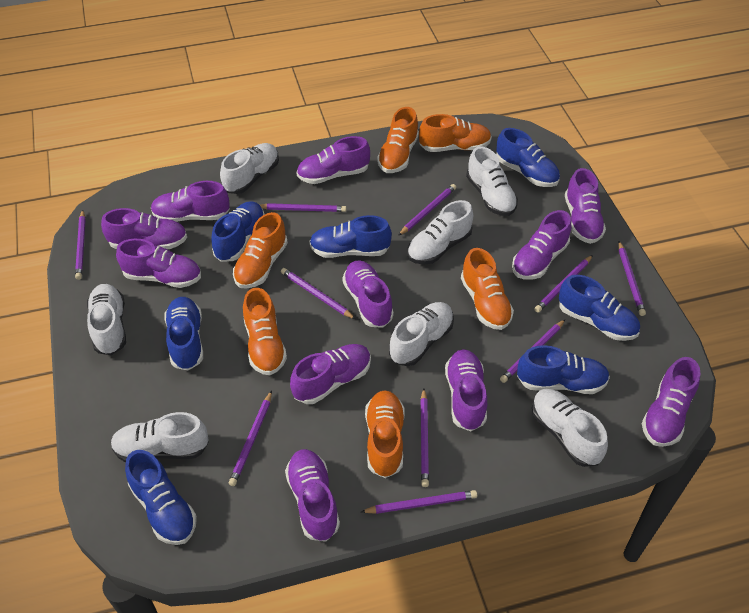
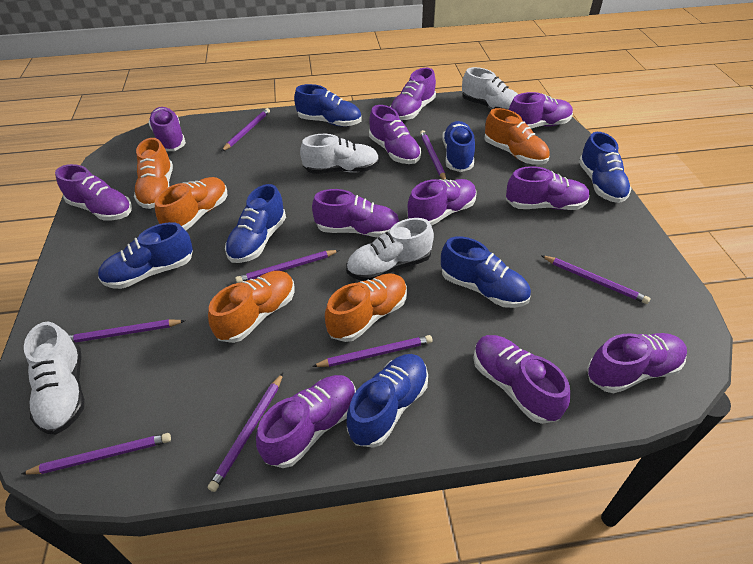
orange shoe: 6 -> 5
purple pencil: 10 -> 8
white shoe: 7 -> 4

